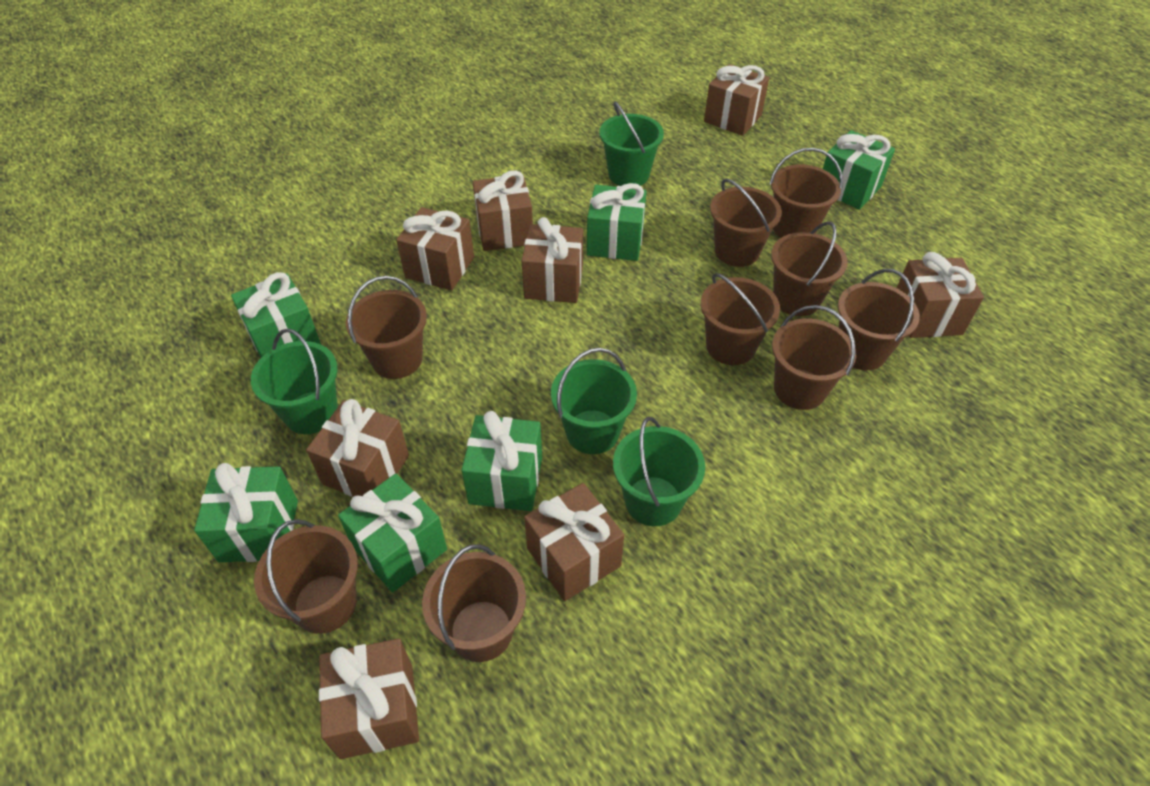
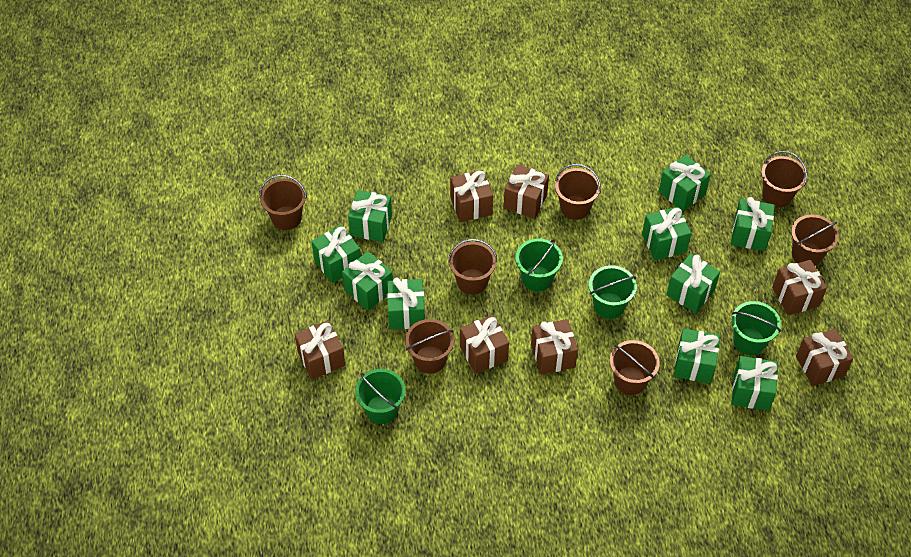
brown bucket: 9 -> 7
brown gift: 8 -> 7
green gift: 6 -> 10

